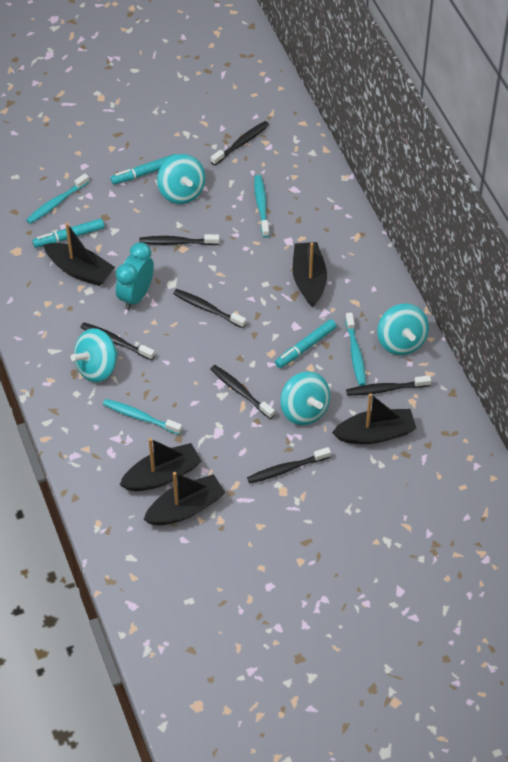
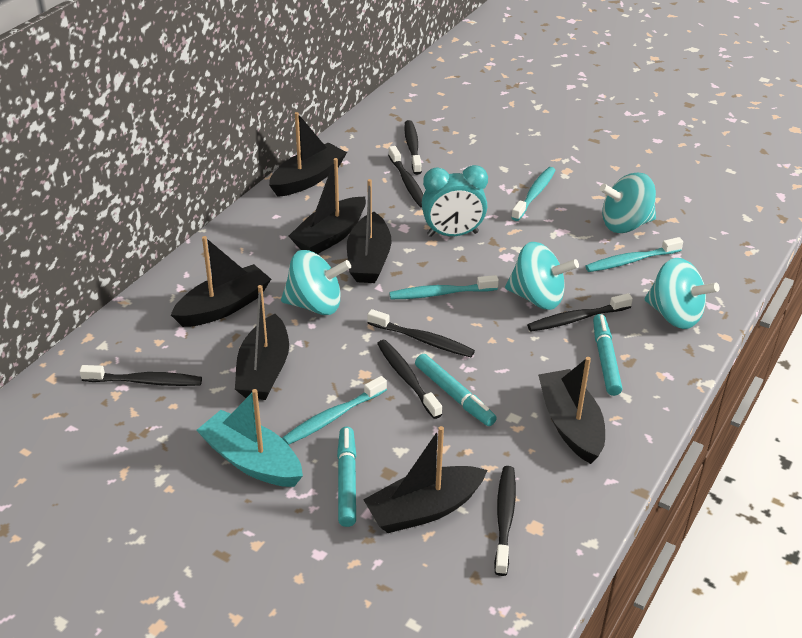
black boat: 5 -> 7
turquoise boat: 0 -> 1

